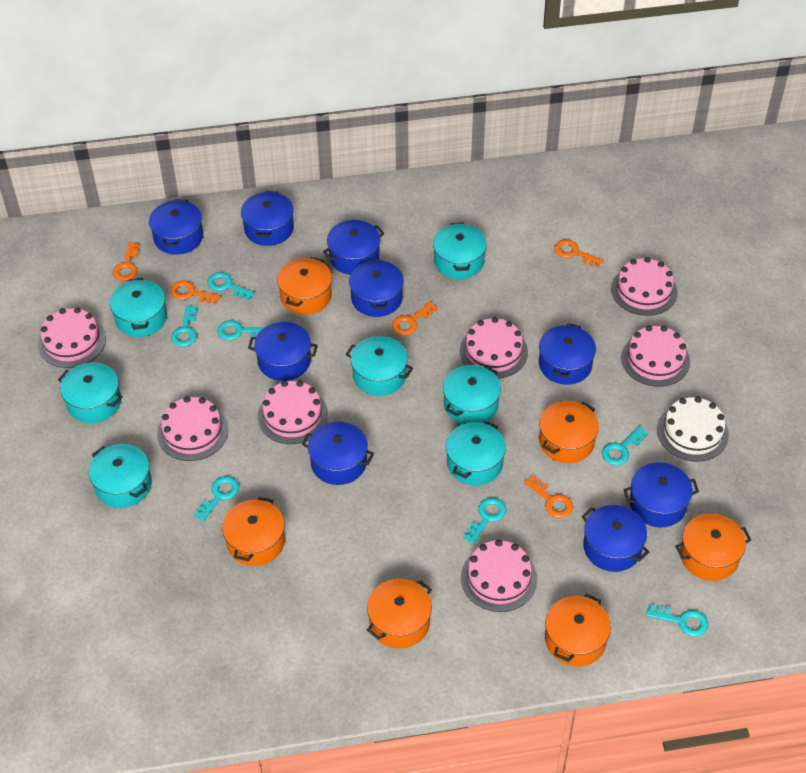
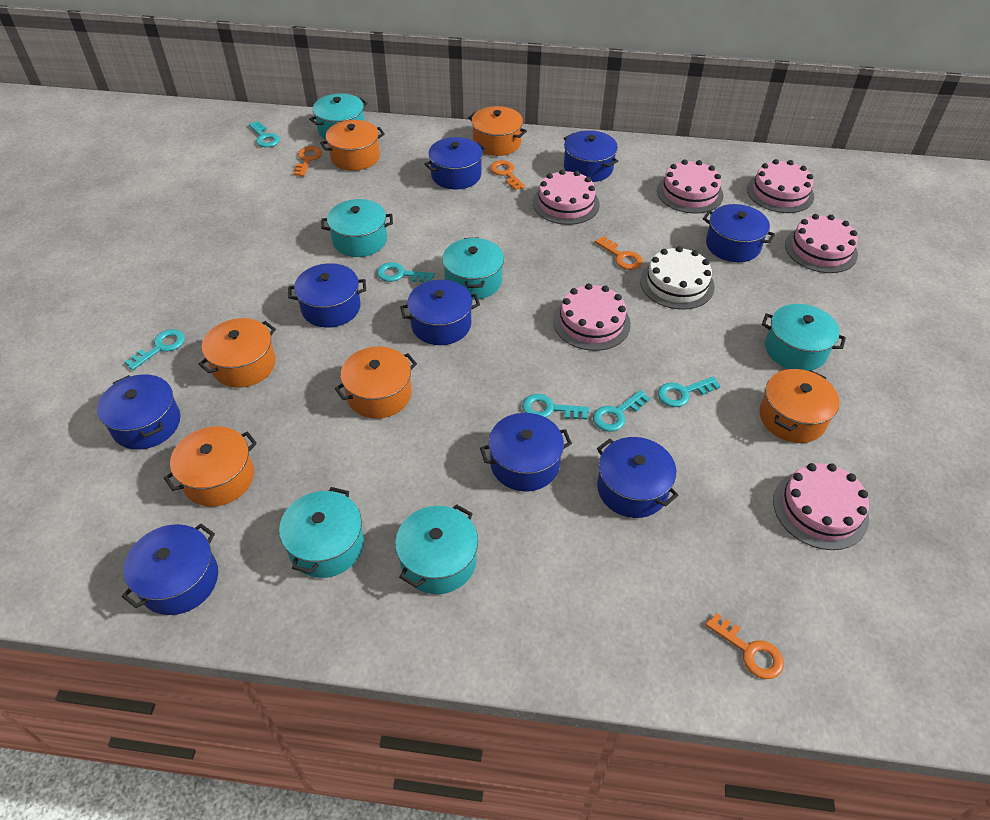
orange key: 5 -> 4
pink cake: 7 -> 6
turquoise key: 7 -> 6
turquoise pot: 7 -> 6

